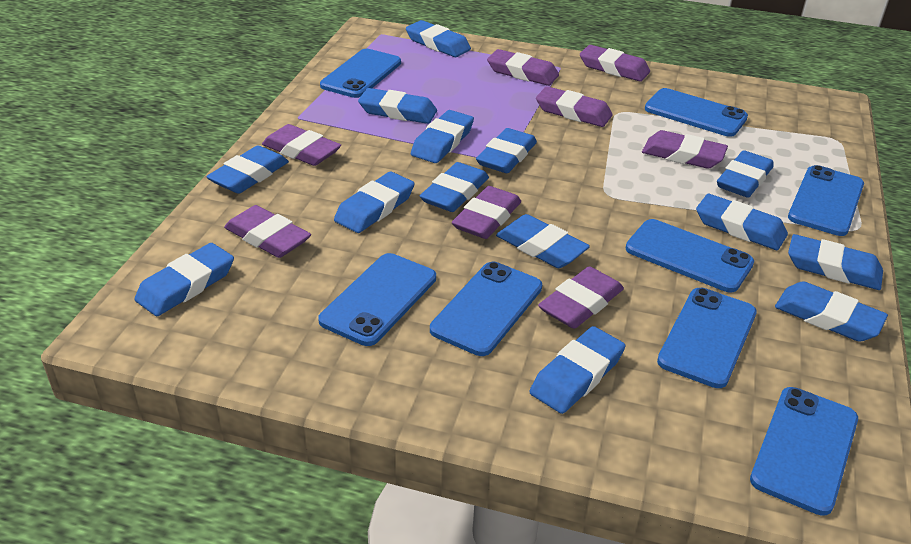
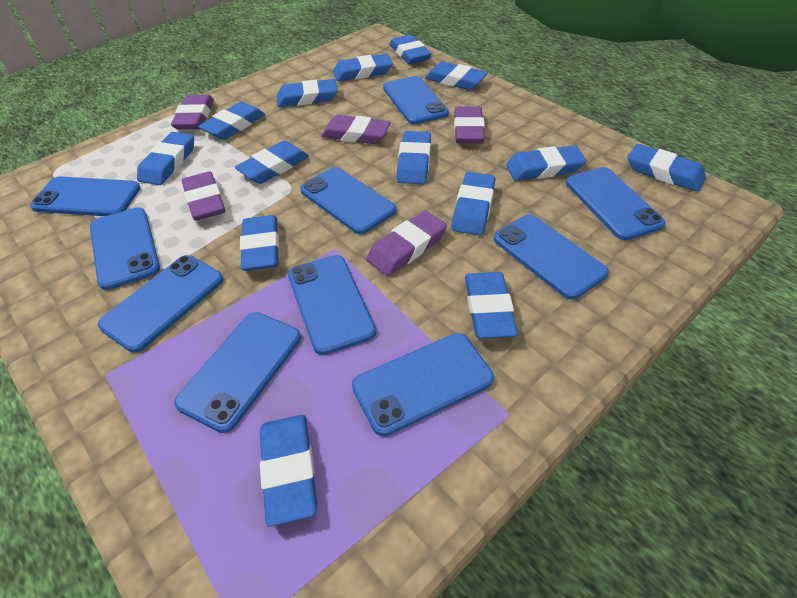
blue phone: 8 -> 10
purple eraser: 8 -> 5

